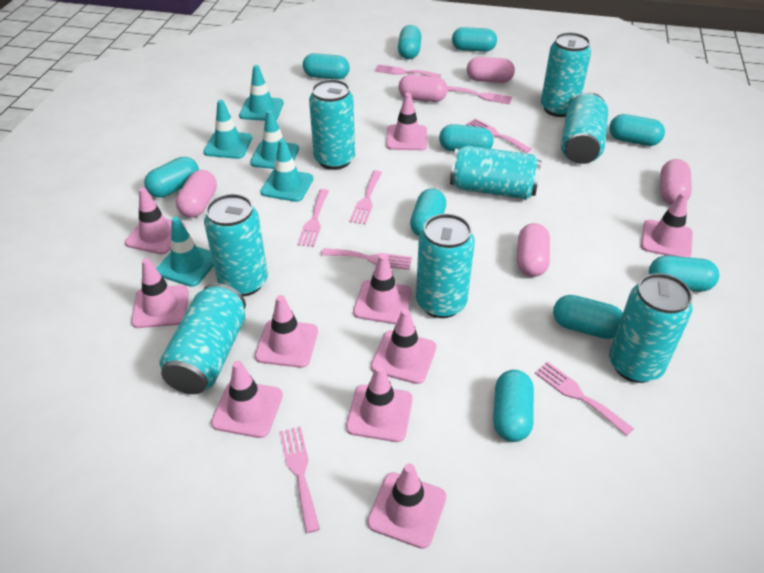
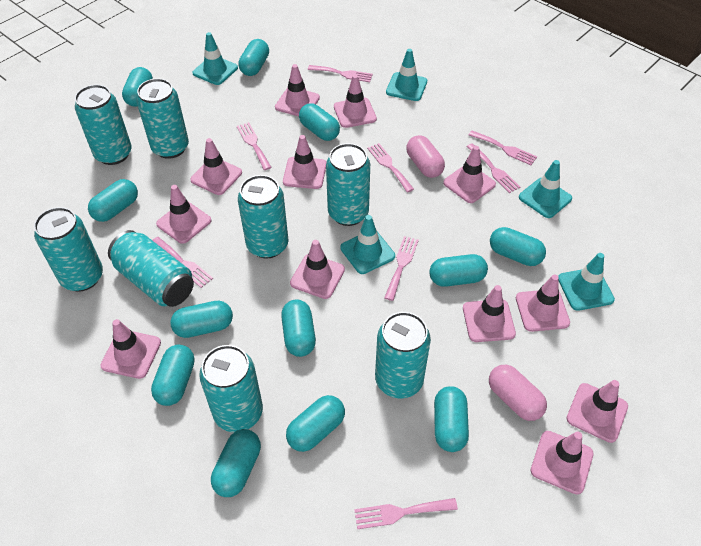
pink capsule: 5 -> 2
pink traffic cone: 10 -> 12
turquoise capsule: 10 -> 12

